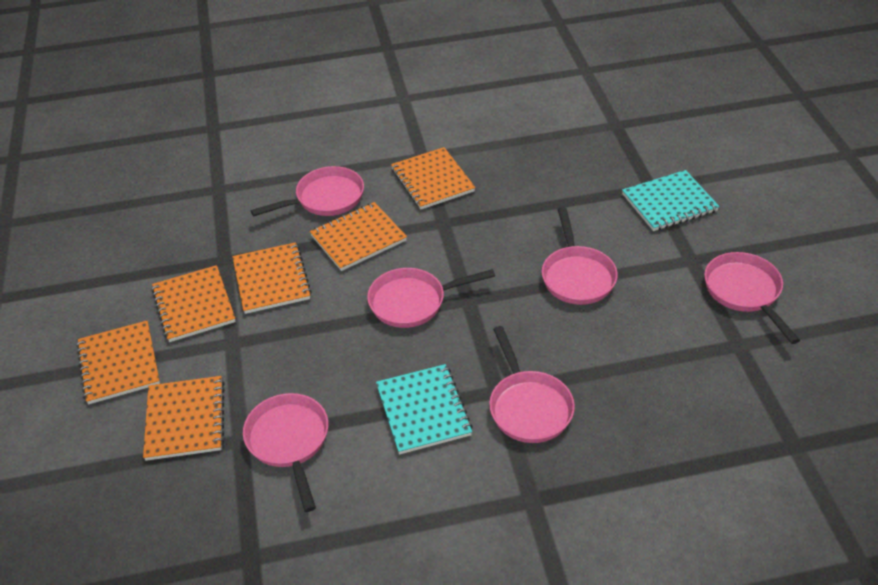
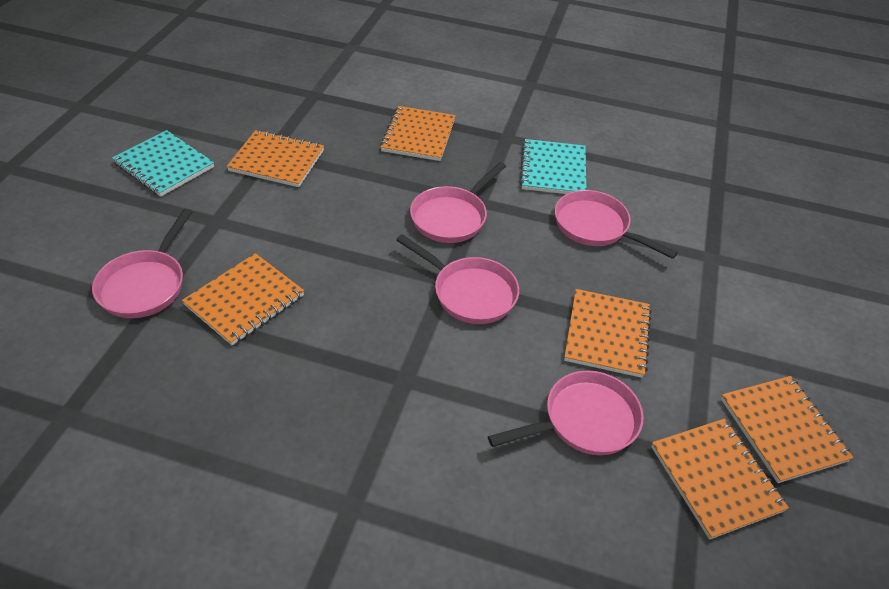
pink pan: 6 -> 5

